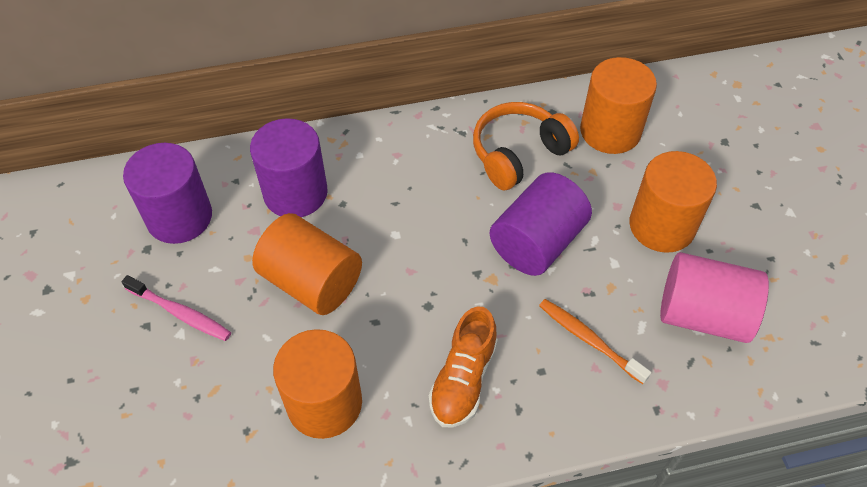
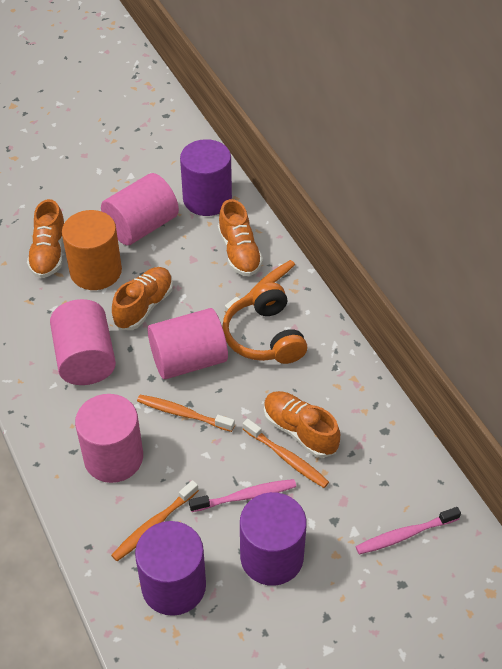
orange cylinder: 4 -> 1
orange shoe: 1 -> 4
orange toothbrush: 1 -> 4
pink cylinder: 1 -> 4
pink toothbrush: 1 -> 2

